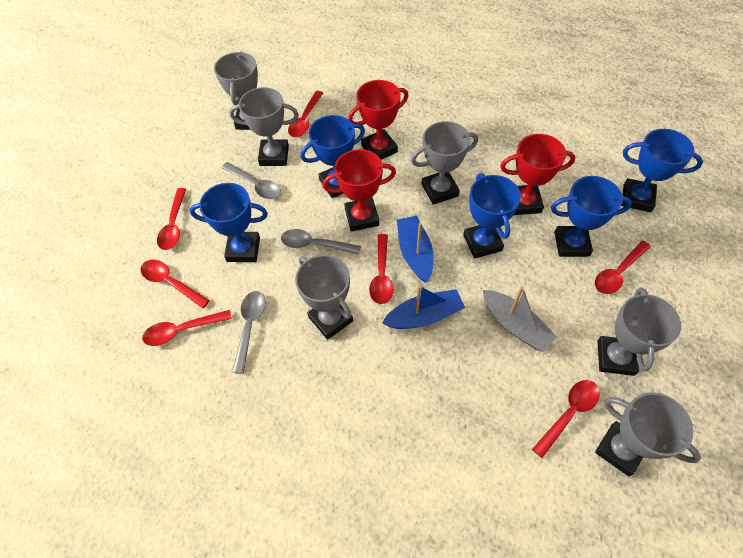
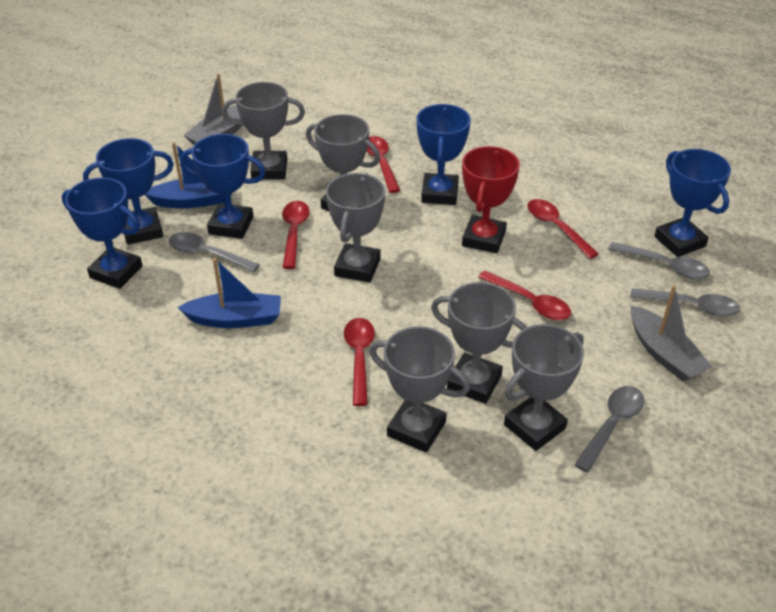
grey boat: 1 -> 2
grey spoon: 3 -> 4
red spoon: 7 -> 5
red trophy: 3 -> 1

